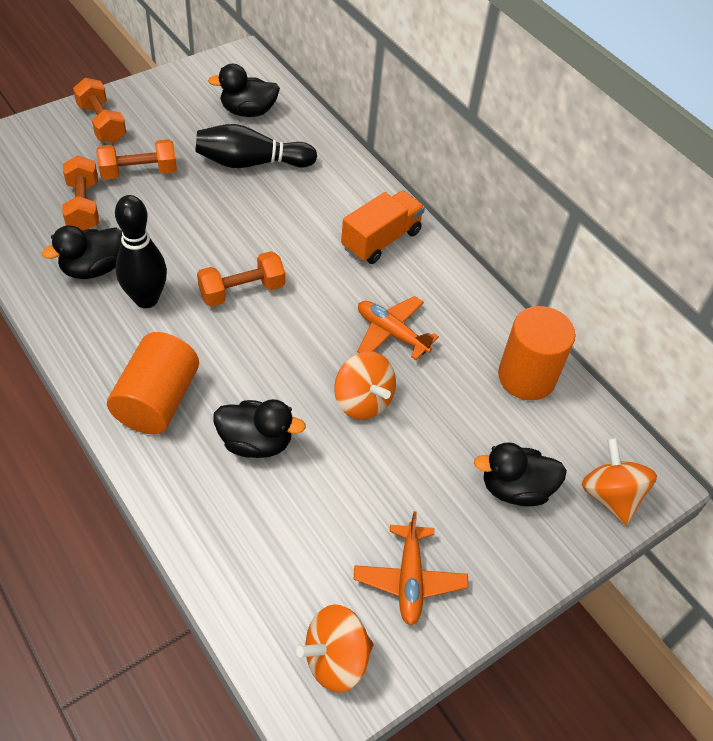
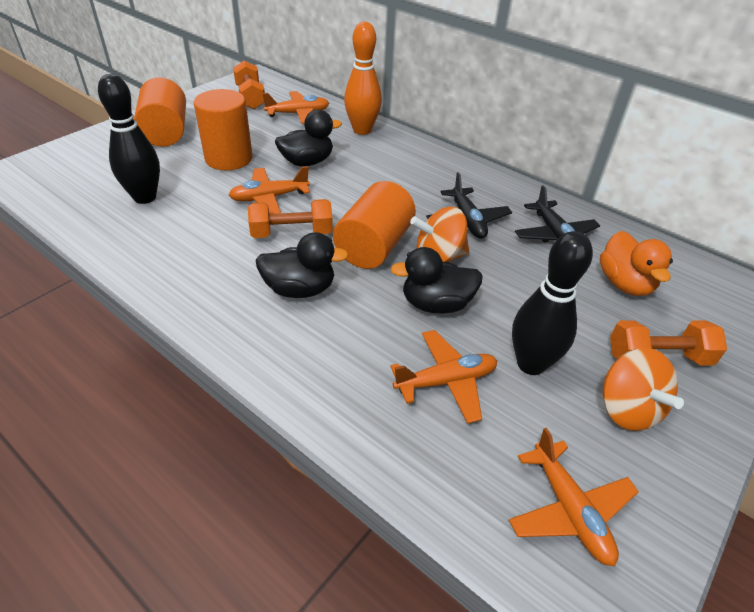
black duck: 4 -> 3
black plane: 0 -> 2
orange bowling pin: 0 -> 1
orange cylinder: 2 -> 3
orange duck: 0 -> 1
orange dumbbell: 4 -> 3
orange plane: 2 -> 4
orange spinning top: 3 -> 2
orange truck: 1 -> 0

